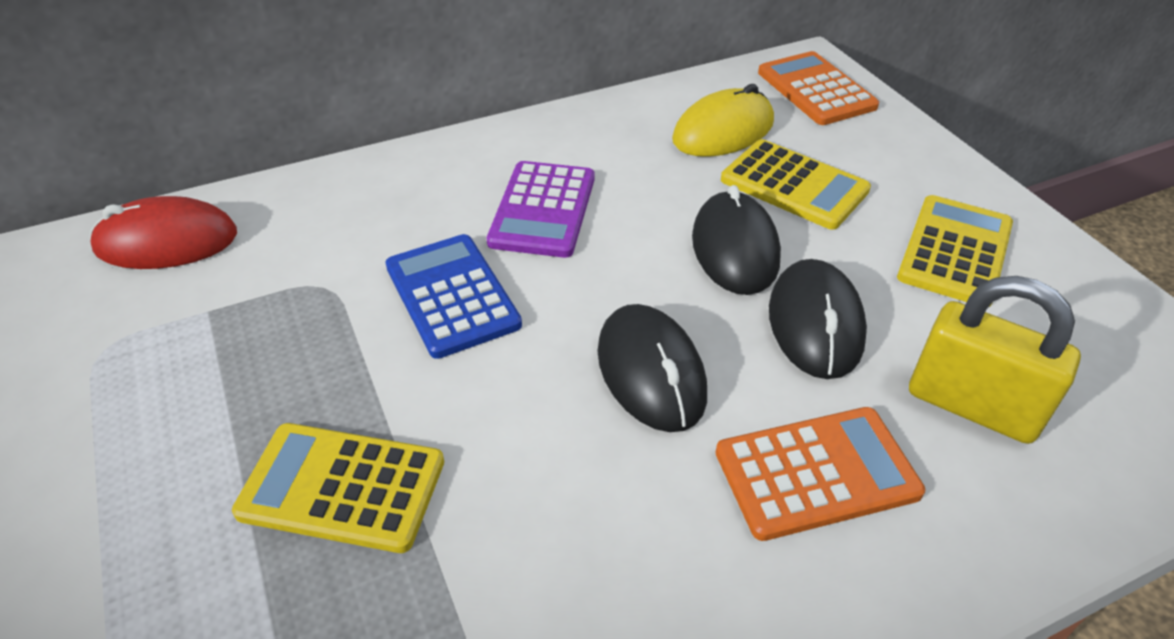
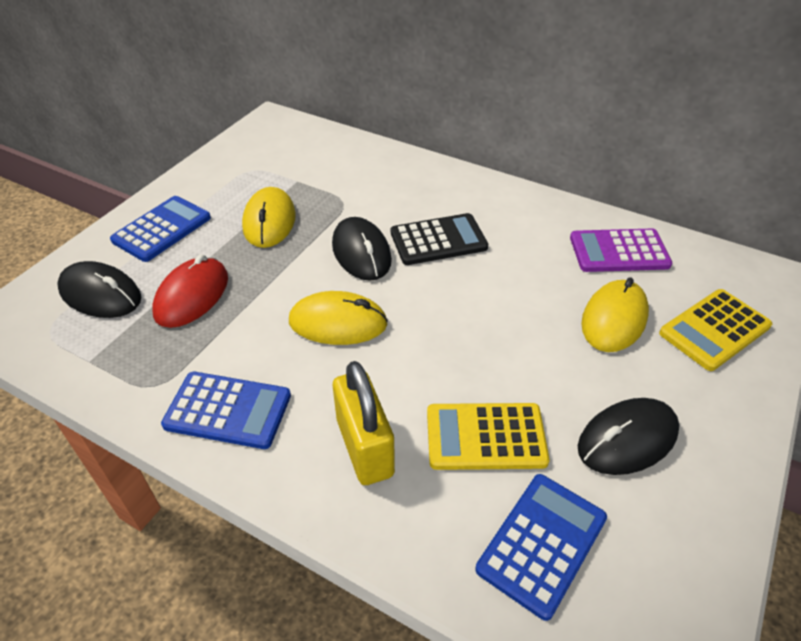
black calculator: 0 -> 1
blue calculator: 1 -> 3
orange calculator: 2 -> 0
yellow calculator: 3 -> 2
yellow mouse: 1 -> 3

